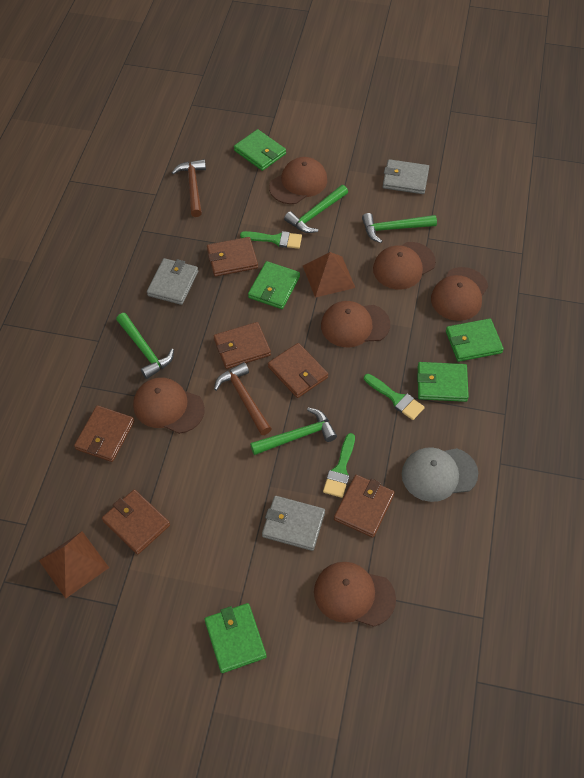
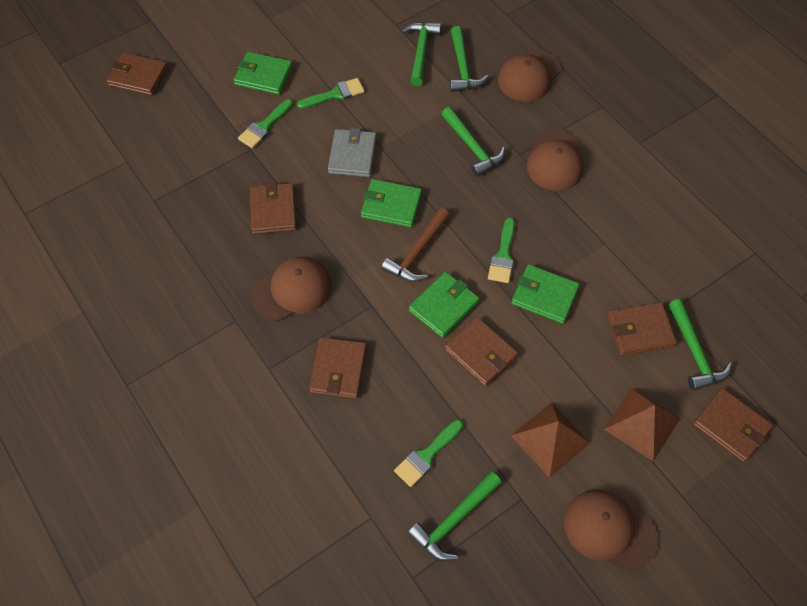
brown cap: 6 -> 4
brown hammer: 2 -> 1
green brush: 3 -> 4
green hammer: 4 -> 5
green wallet: 5 -> 4
grey cap: 1 -> 0
grey wallet: 3 -> 1

